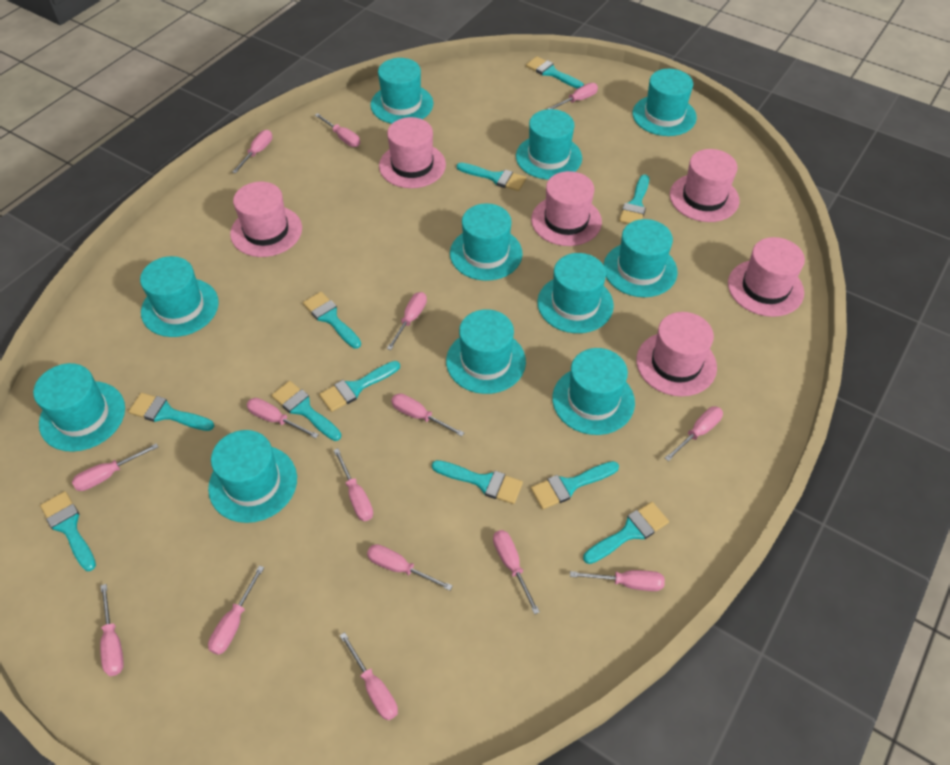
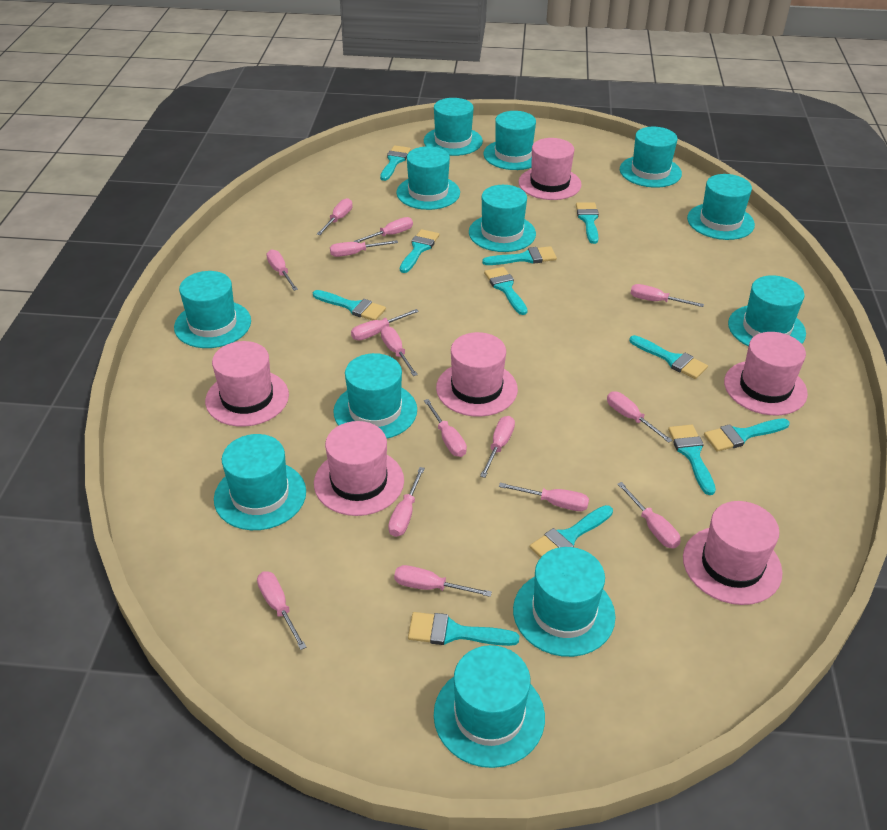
turquoise hat: 11 -> 12

